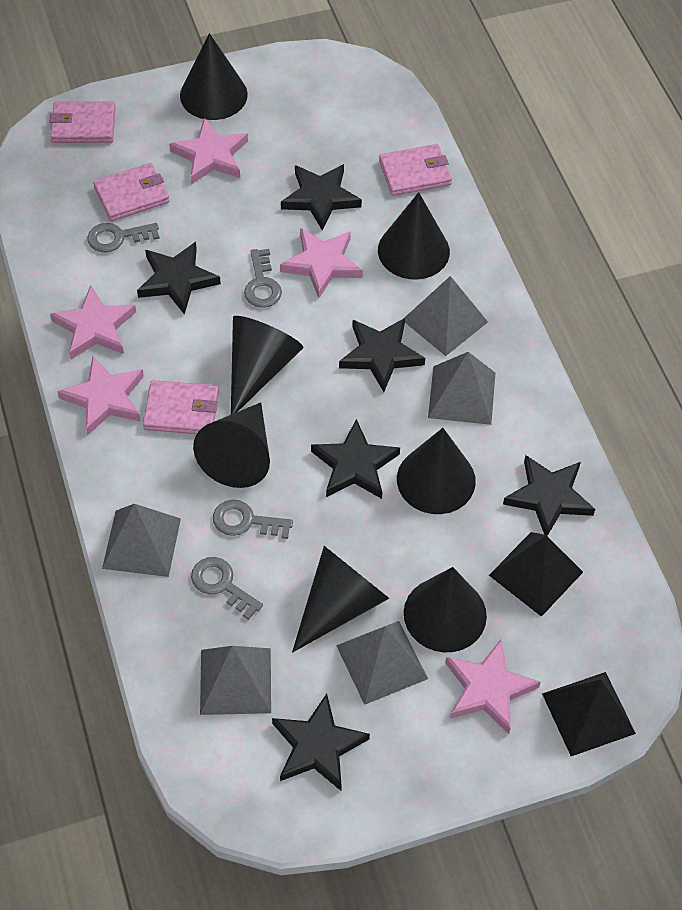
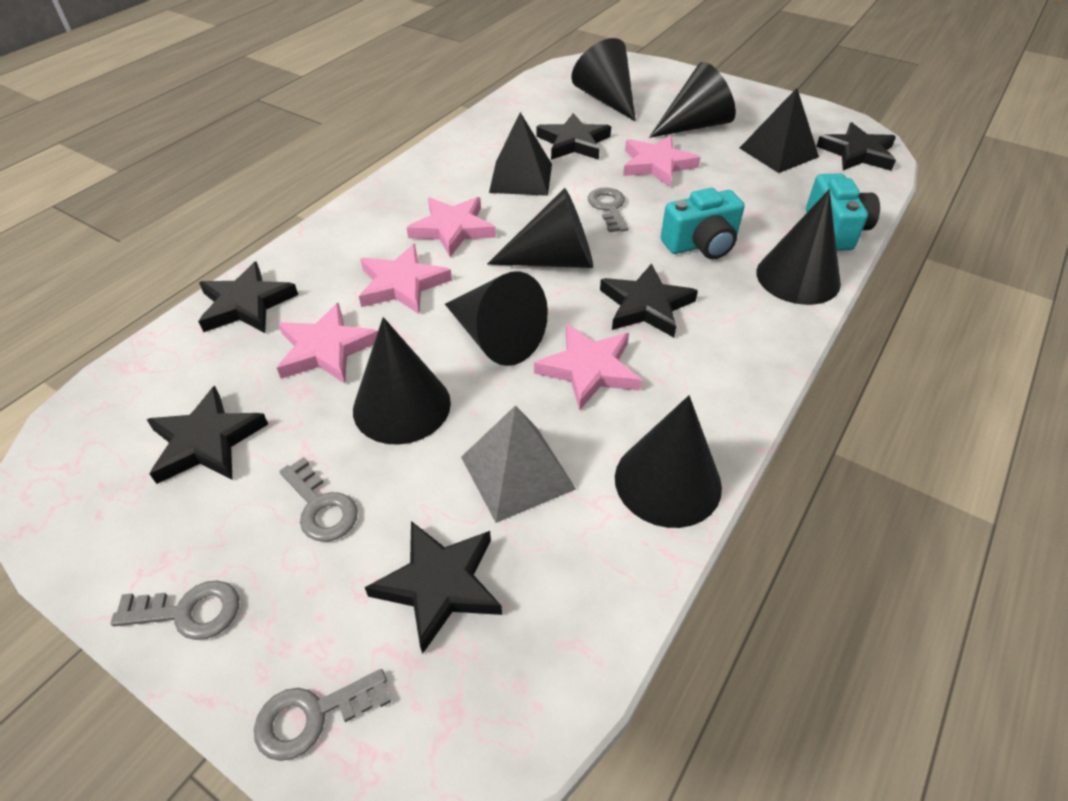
grey pyramid: 5 -> 1
pink wallet: 4 -> 0
turquoise camera: 0 -> 2

